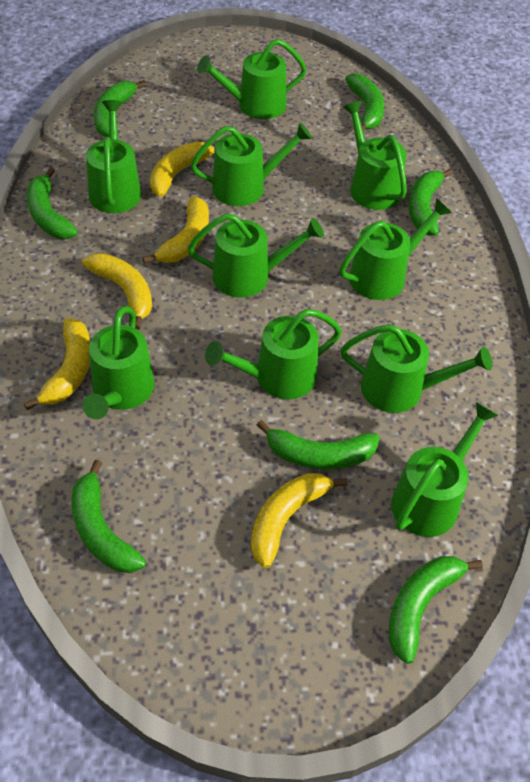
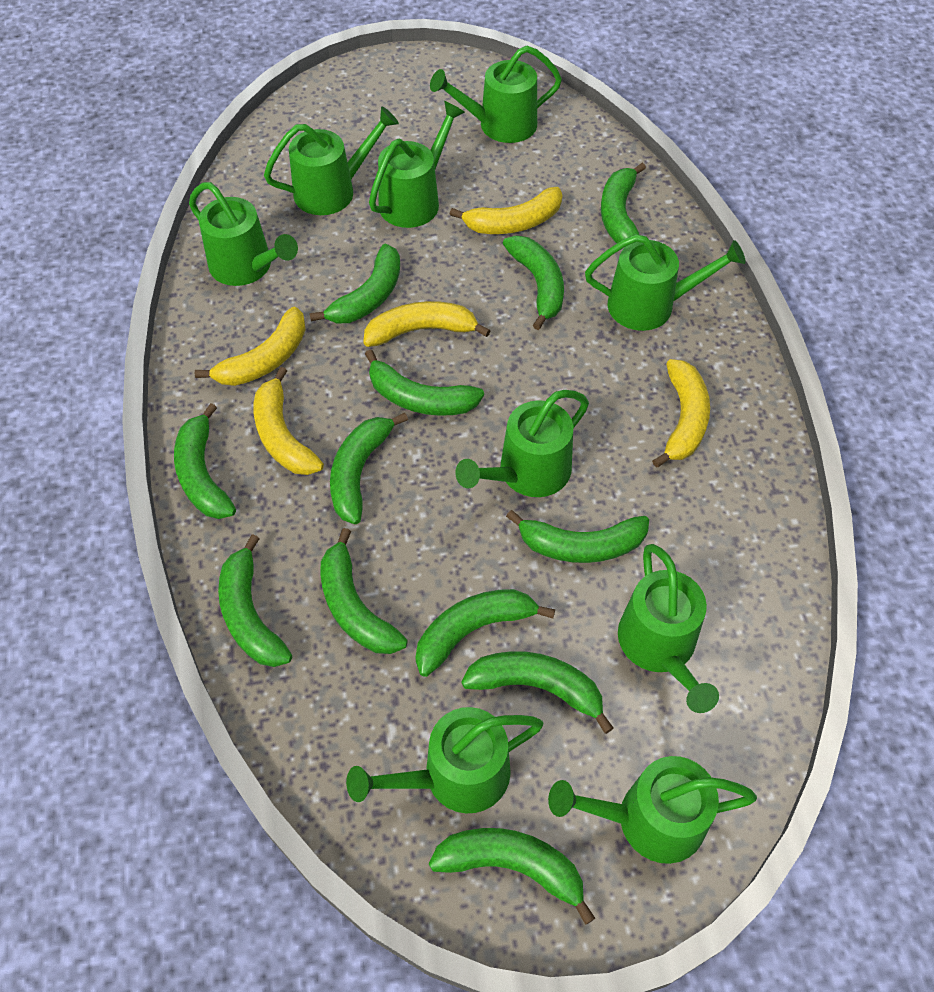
green banana: 7 -> 12
green watering can: 10 -> 9

